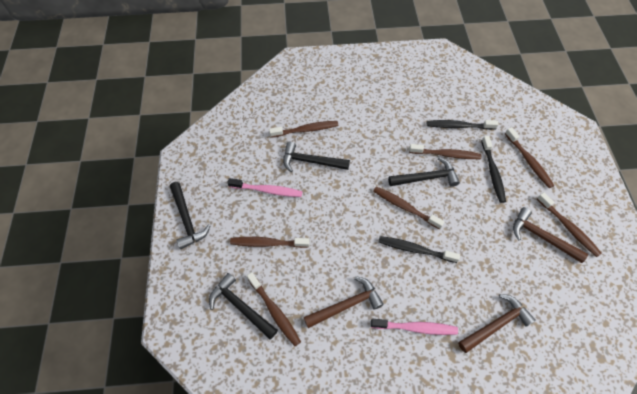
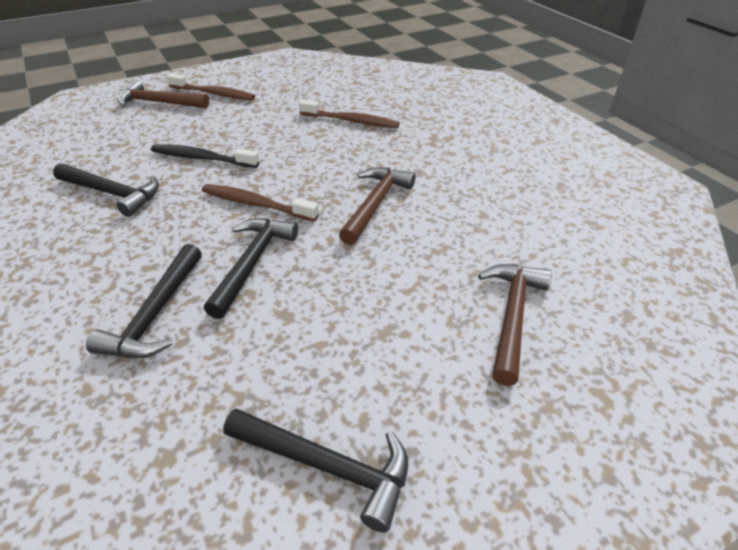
black toothbrush: 3 -> 1
brown toothbrush: 7 -> 3
pink toothbrush: 2 -> 0

